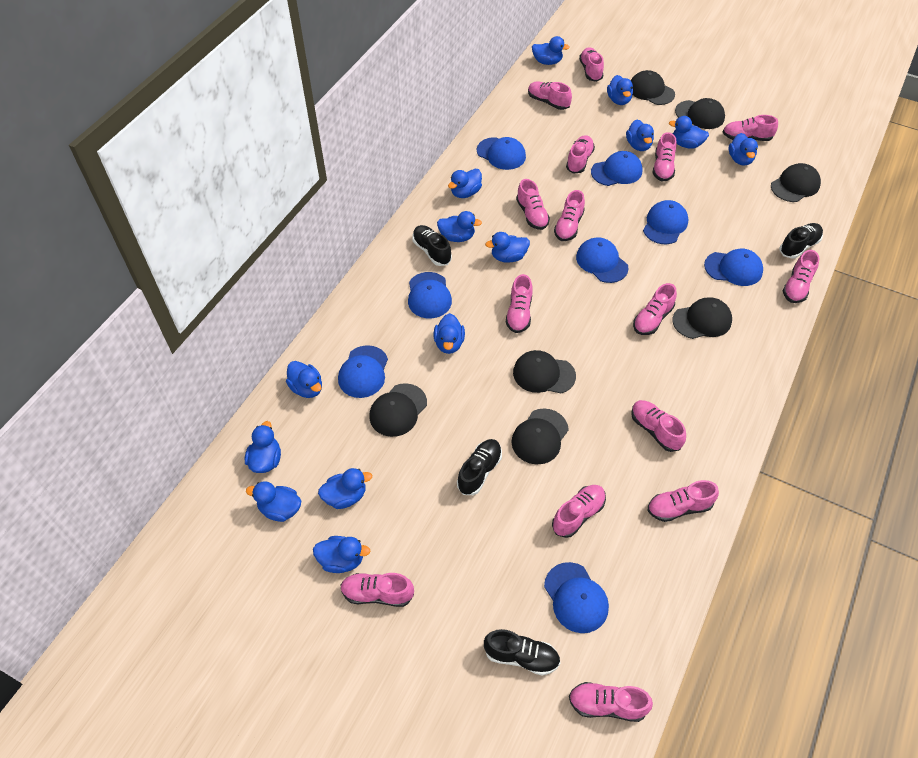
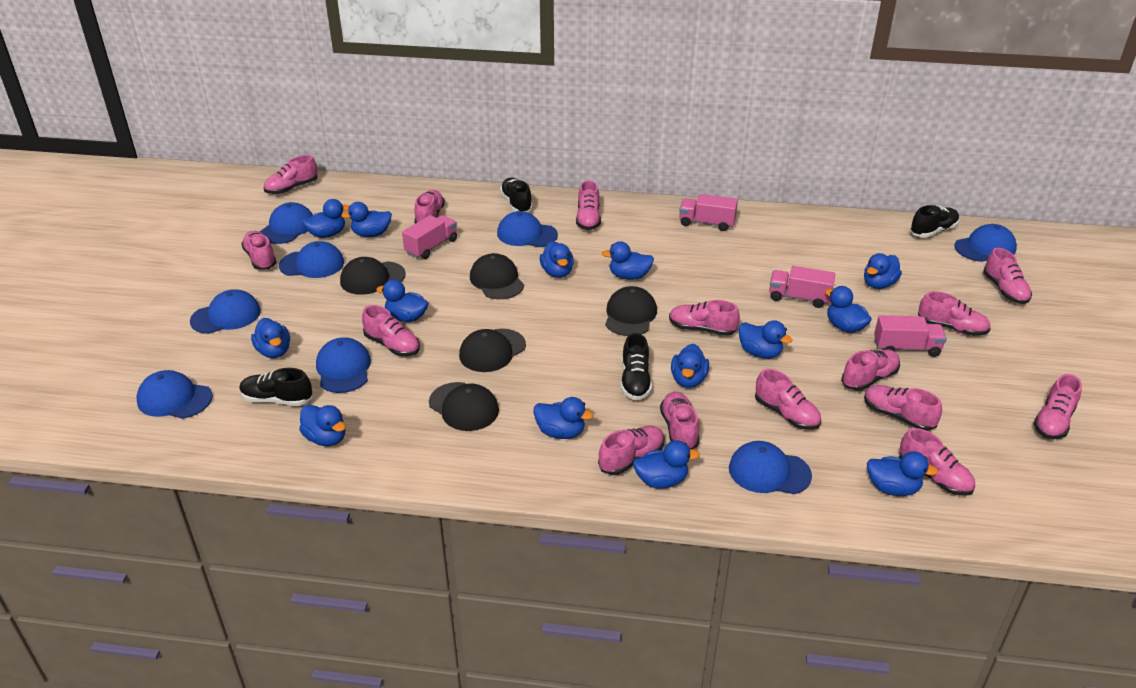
black cap: 7 -> 5
pink truck: 0 -> 4

